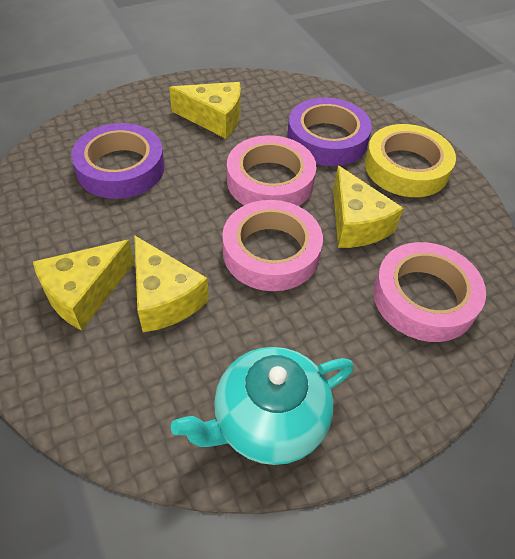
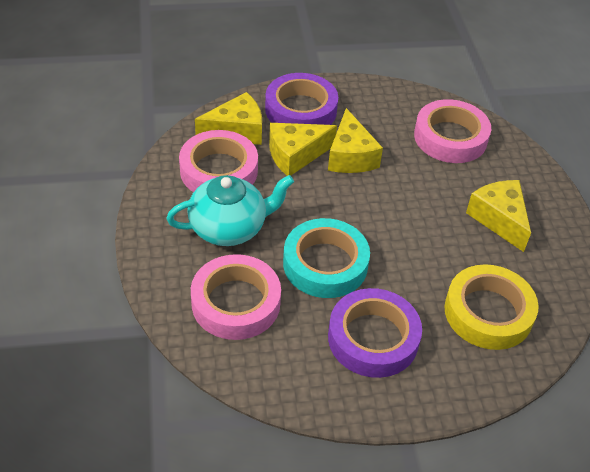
turquoise tape: 0 -> 1

